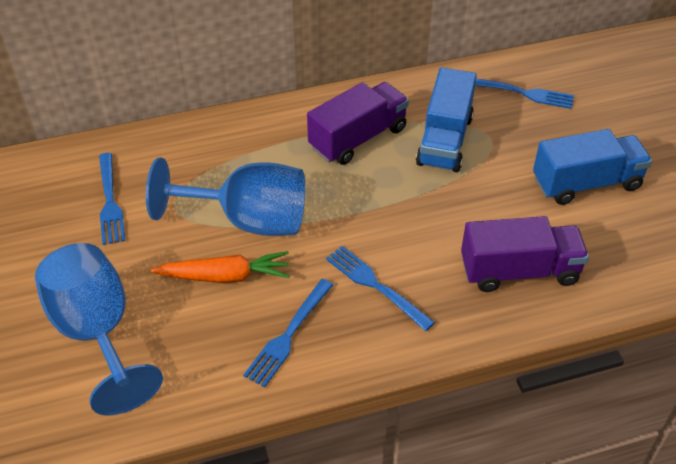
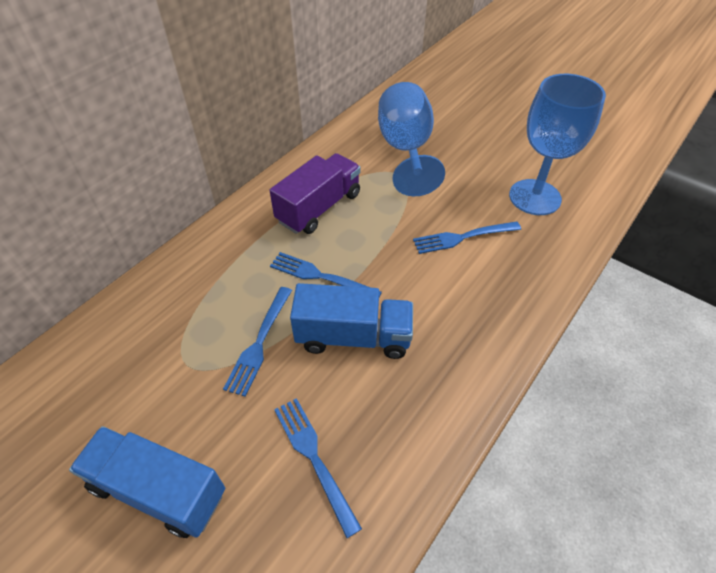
orange carrot: 1 -> 0
purple truck: 2 -> 1

